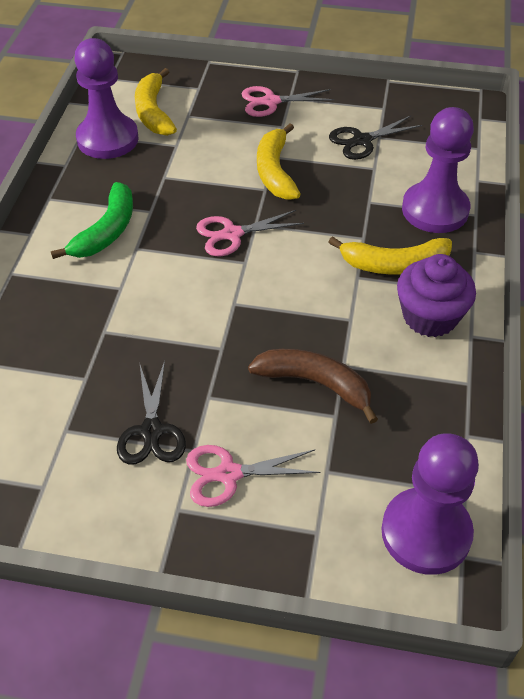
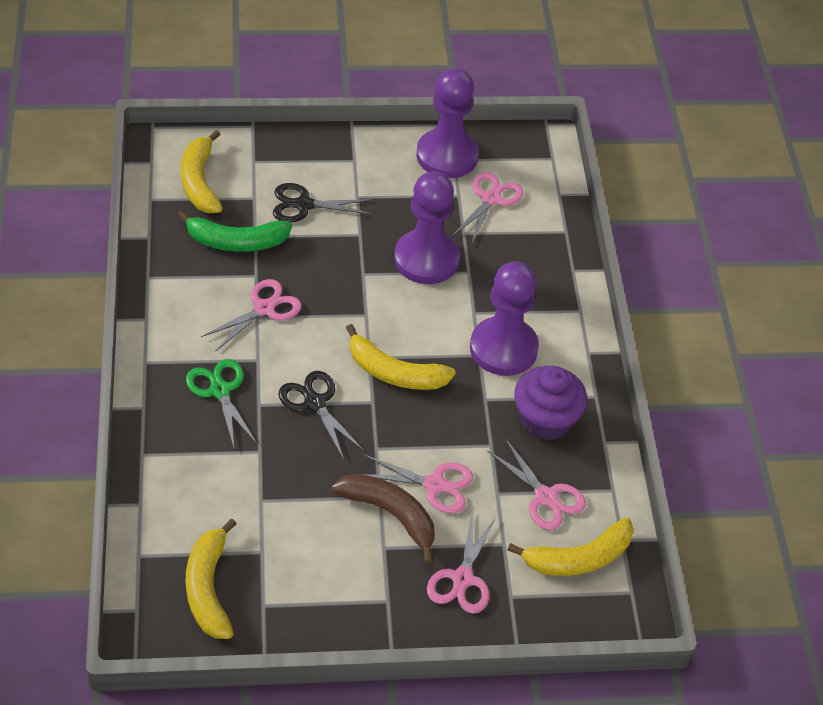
green scissors: 0 -> 1
pink scissors: 3 -> 5
yellow banana: 3 -> 4

